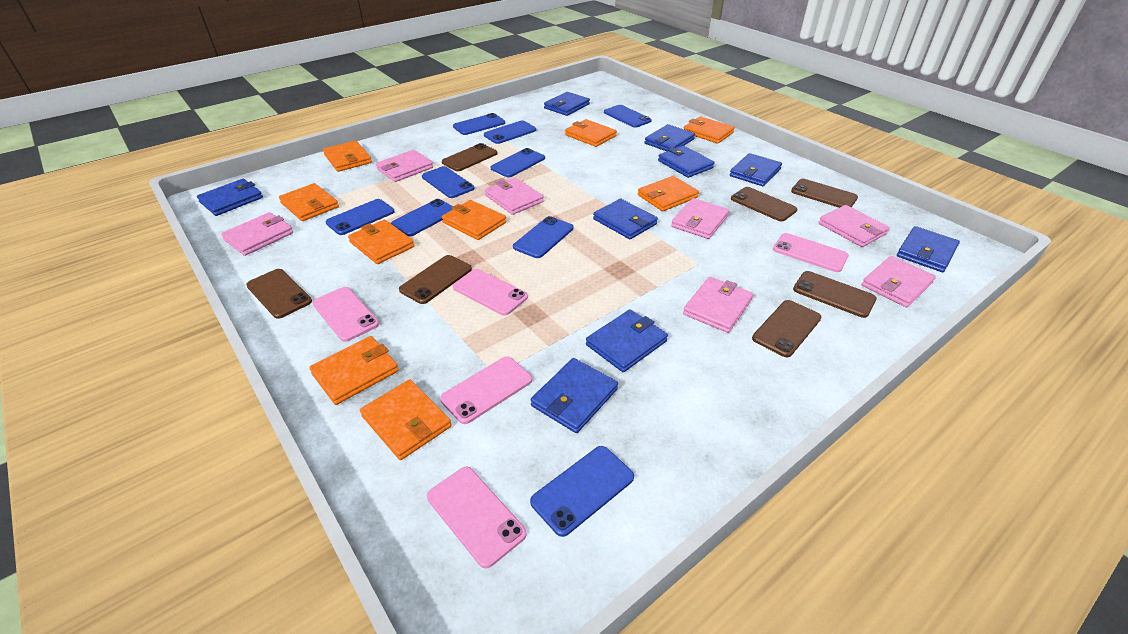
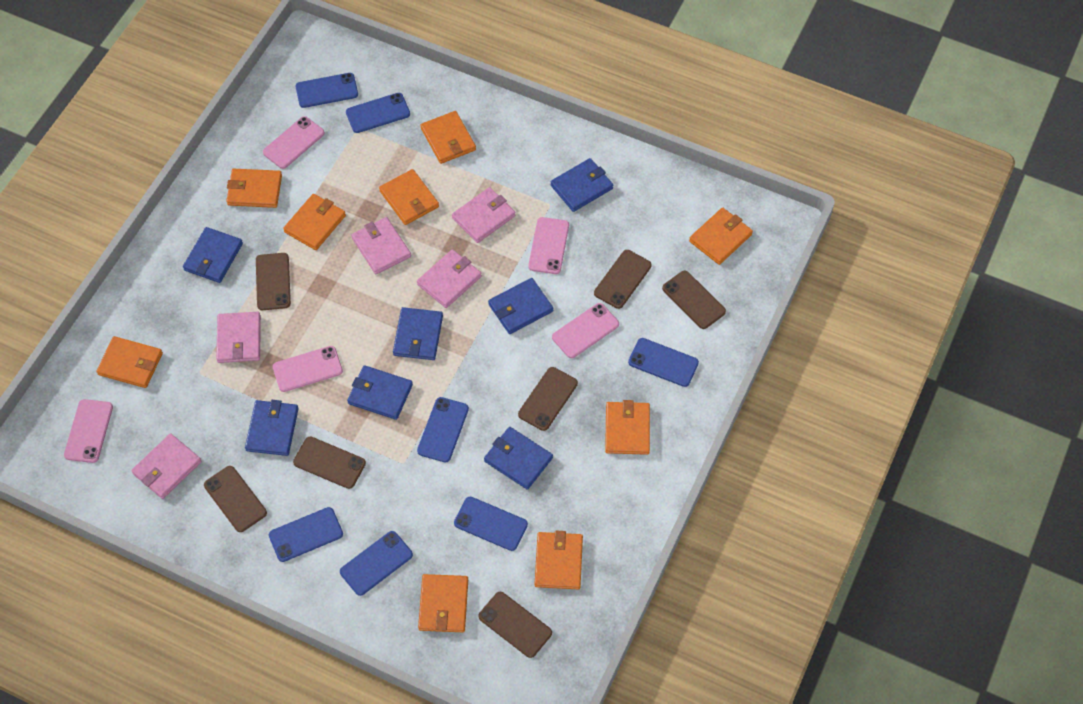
blue phone: 9 -> 7
blue wallet: 9 -> 7
pink wallet: 7 -> 5

